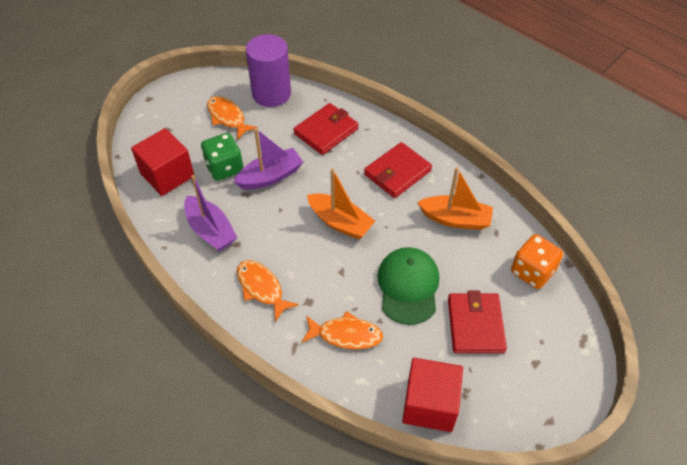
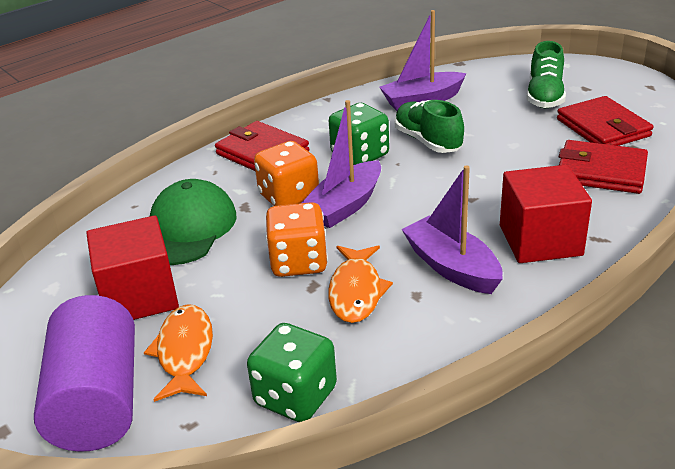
green dice: 1 -> 2
green shoe: 0 -> 2
orange boat: 2 -> 0
orange dice: 1 -> 2
orange fish: 3 -> 2
purple boat: 2 -> 3

